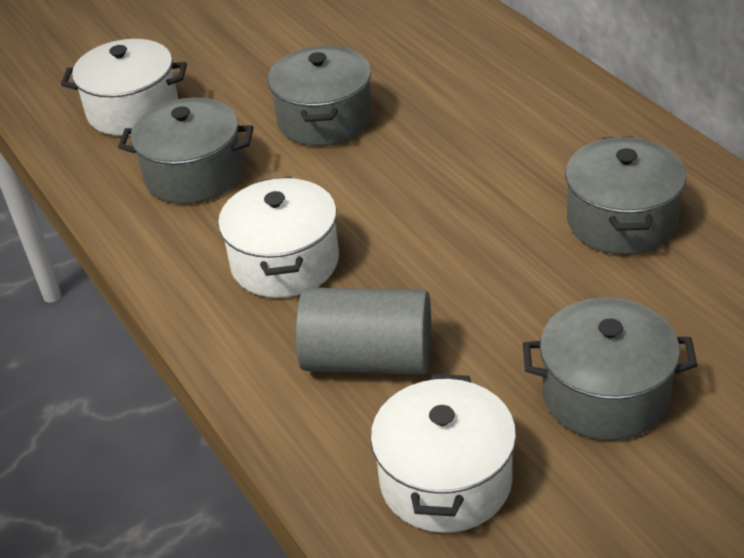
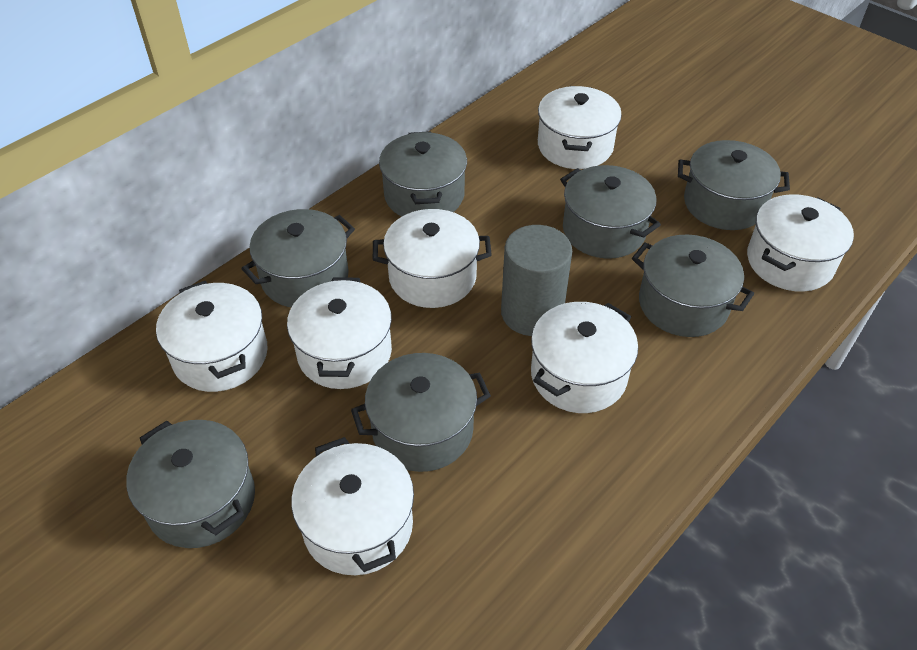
grey pot: 4 -> 7
white pot: 3 -> 7

